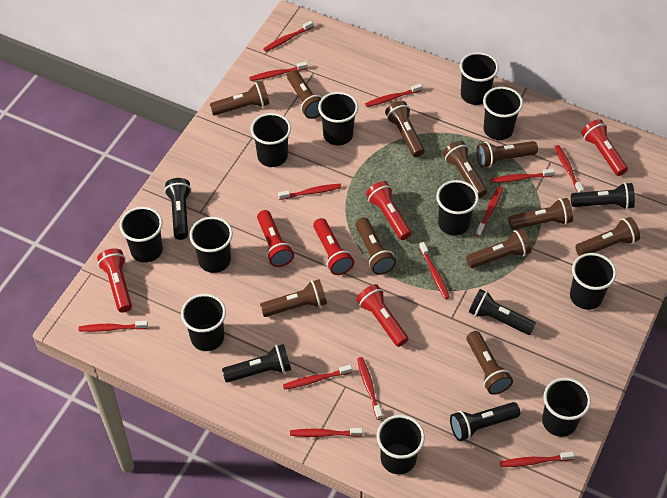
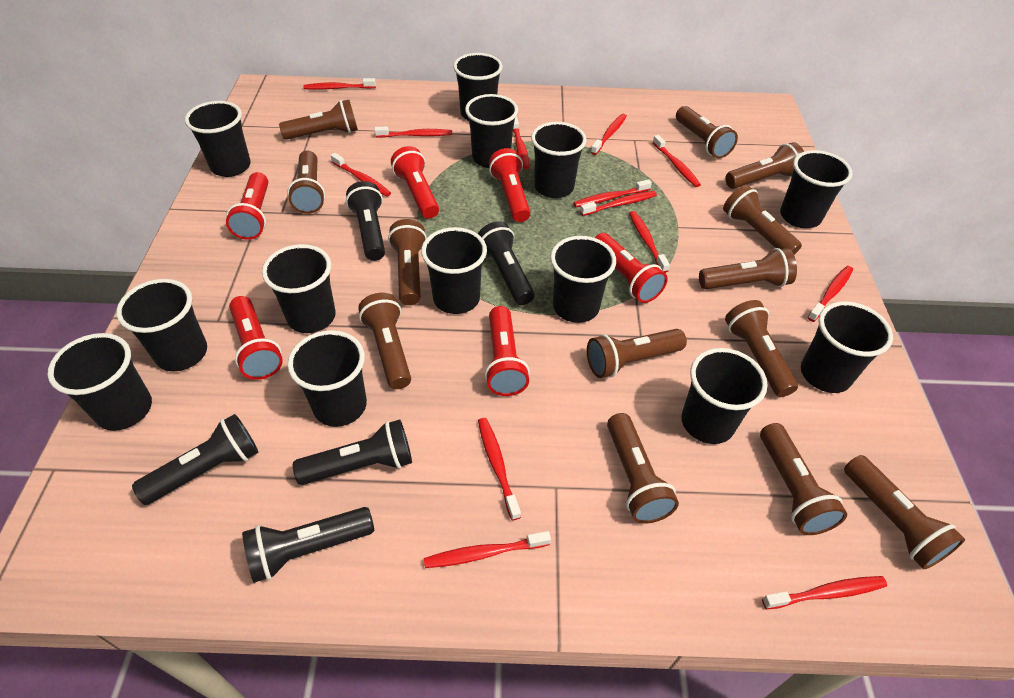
black cup: 11 -> 13
brown flashlight: 11 -> 13

